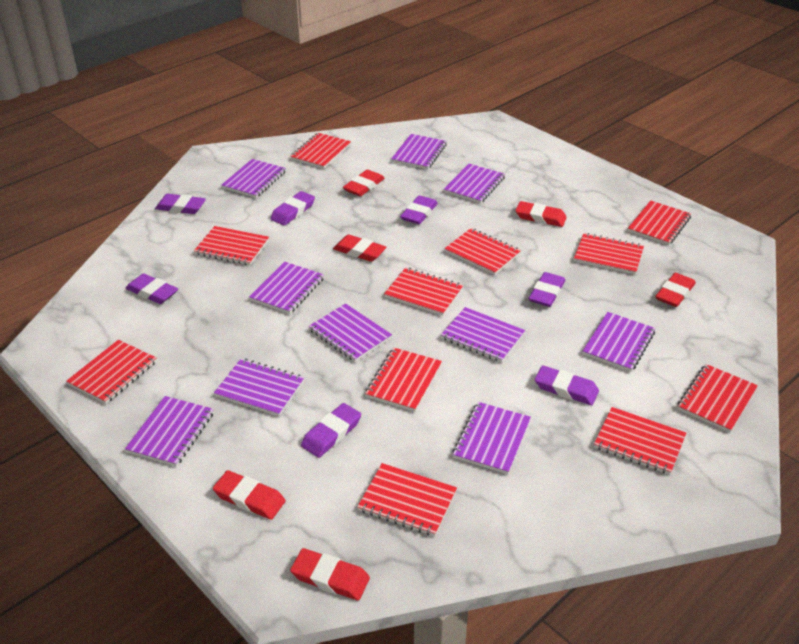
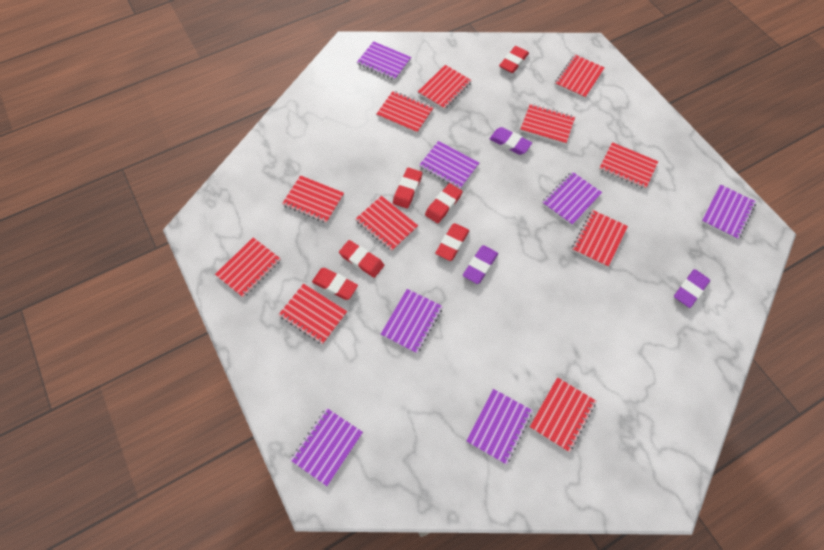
purple eraser: 7 -> 3
purple notebook: 10 -> 7

